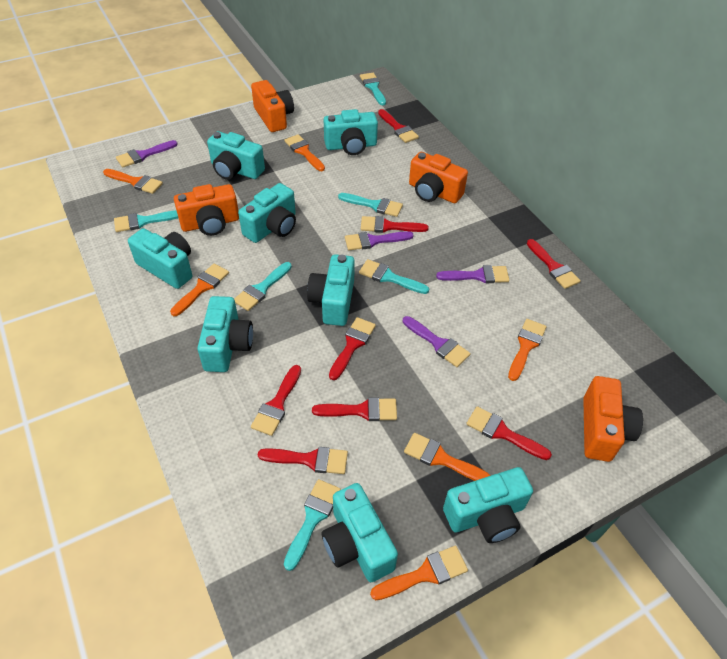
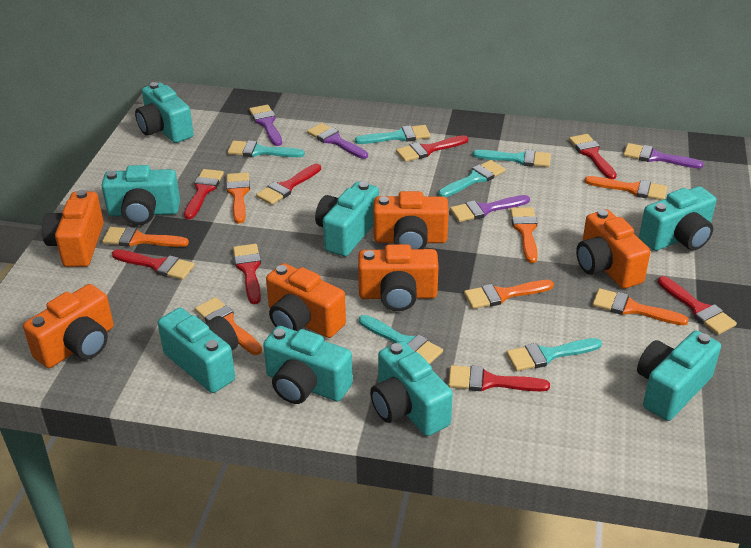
orange brush: 6 -> 7
orange camera: 4 -> 6

